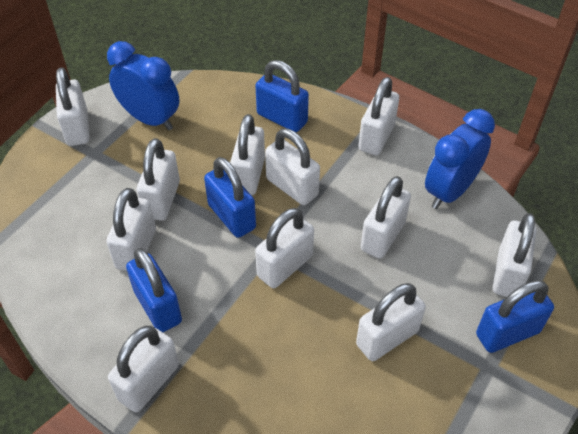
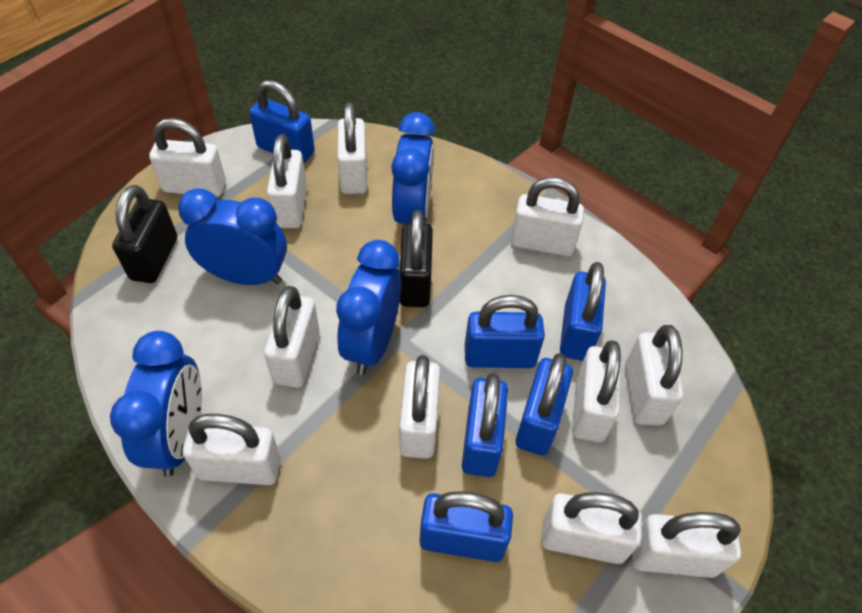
black padlock: 0 -> 2
blue clock: 2 -> 4
blue padlock: 4 -> 6

